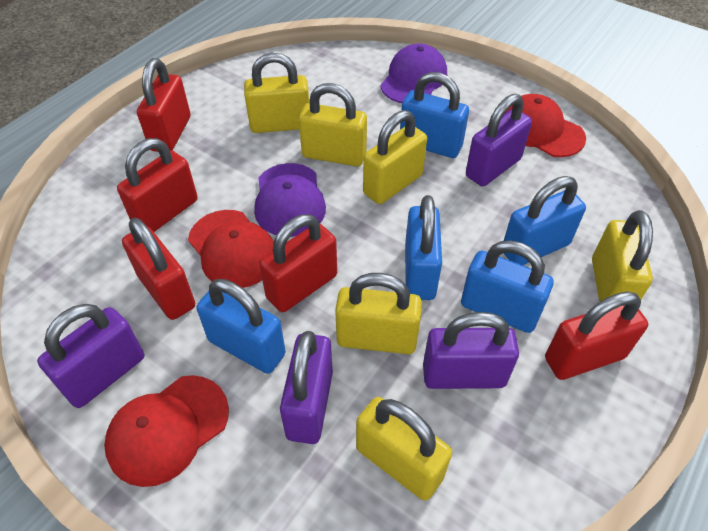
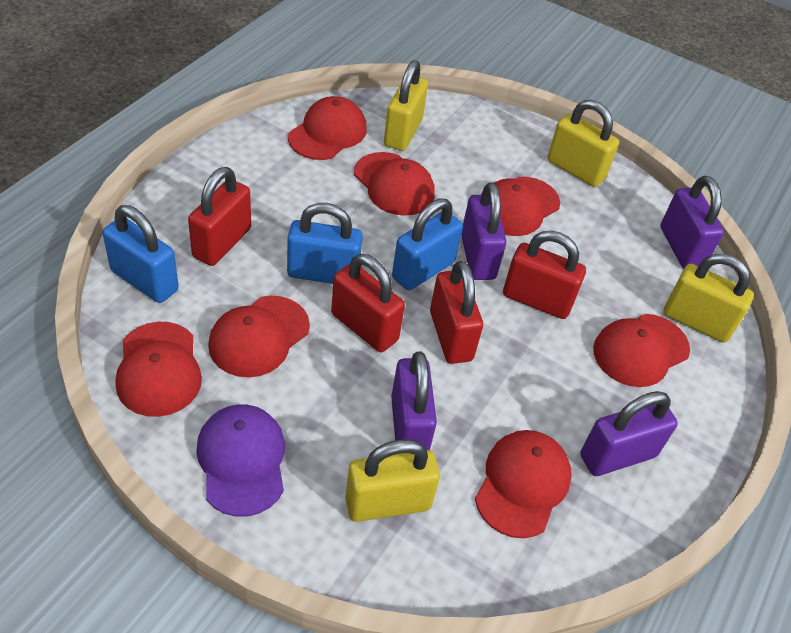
blue padlock: 5 -> 3
purple cap: 2 -> 1
red cap: 3 -> 7
red padlock: 5 -> 4
yellow padlock: 6 -> 4

